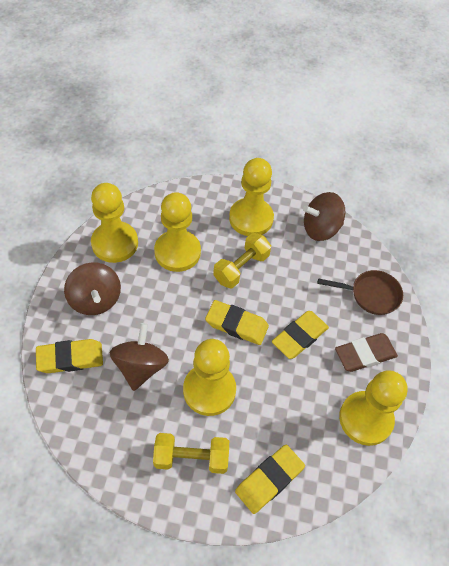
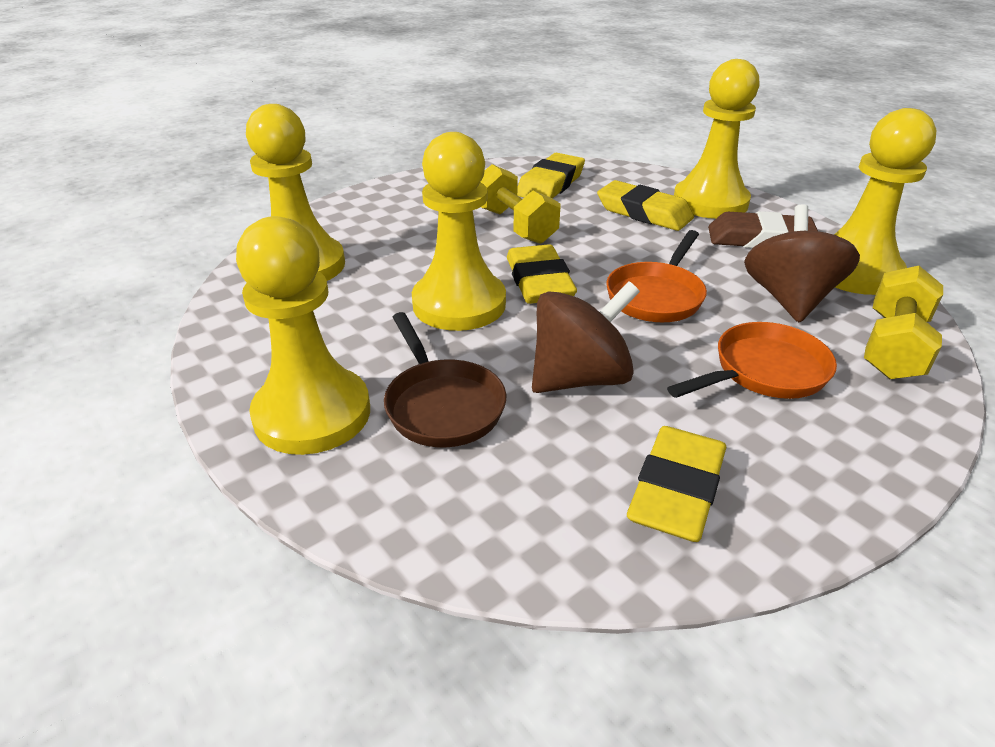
brown spinning top: 3 -> 2
orange pan: 0 -> 2

